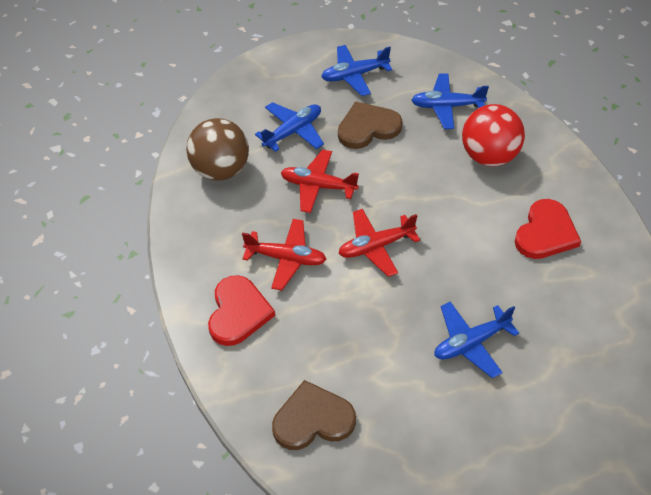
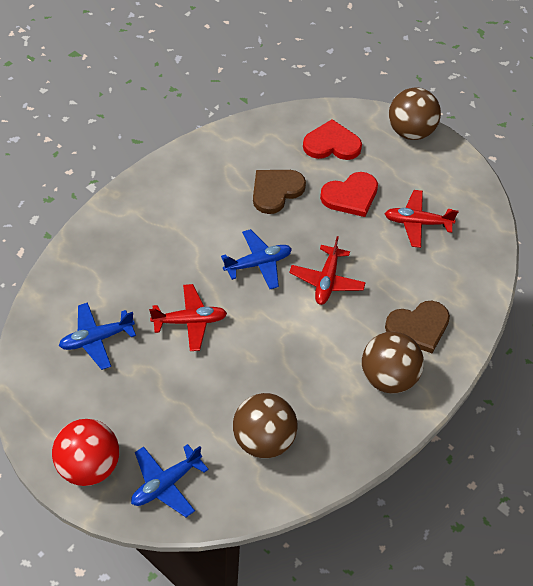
blue plane: 4 -> 3
brown ball: 1 -> 3

